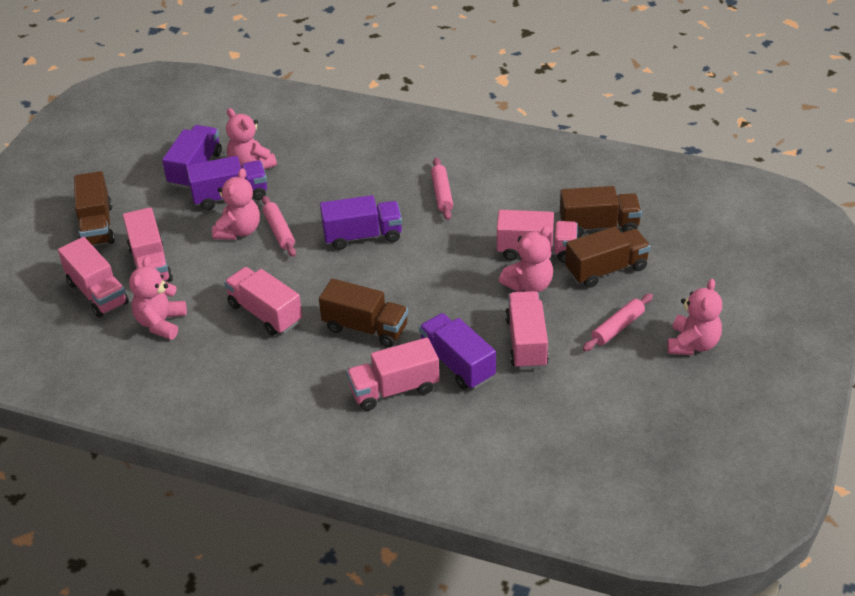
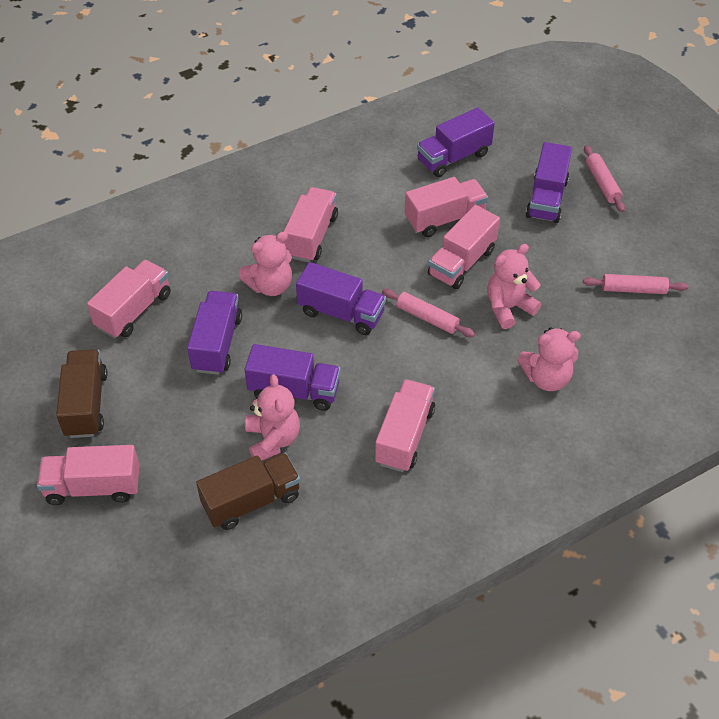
brown truck: 4 -> 2
pink teddy bear: 5 -> 4
purple truck: 4 -> 5

